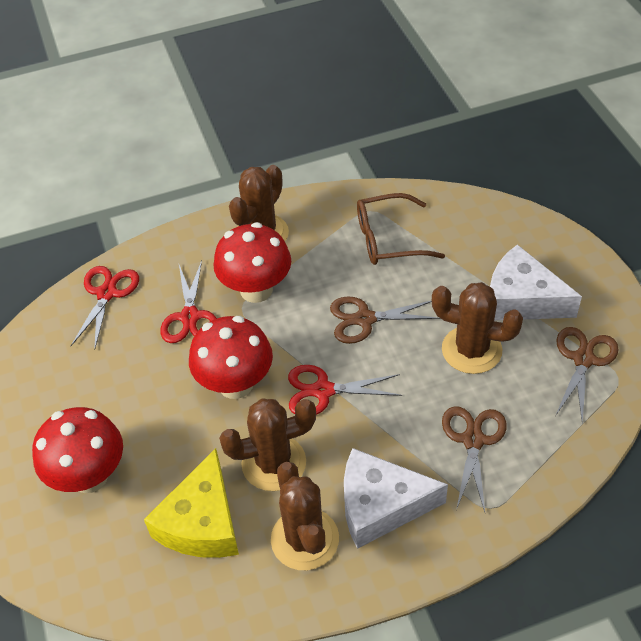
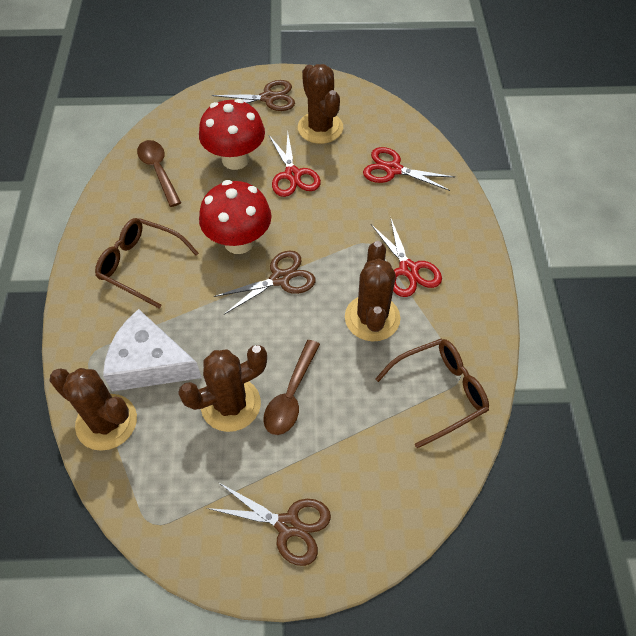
brown glasses: 1 -> 2
brown spoon: 0 -> 2
red mushroom: 3 -> 2
white cheese: 2 -> 1
yellow cheese: 1 -> 0

